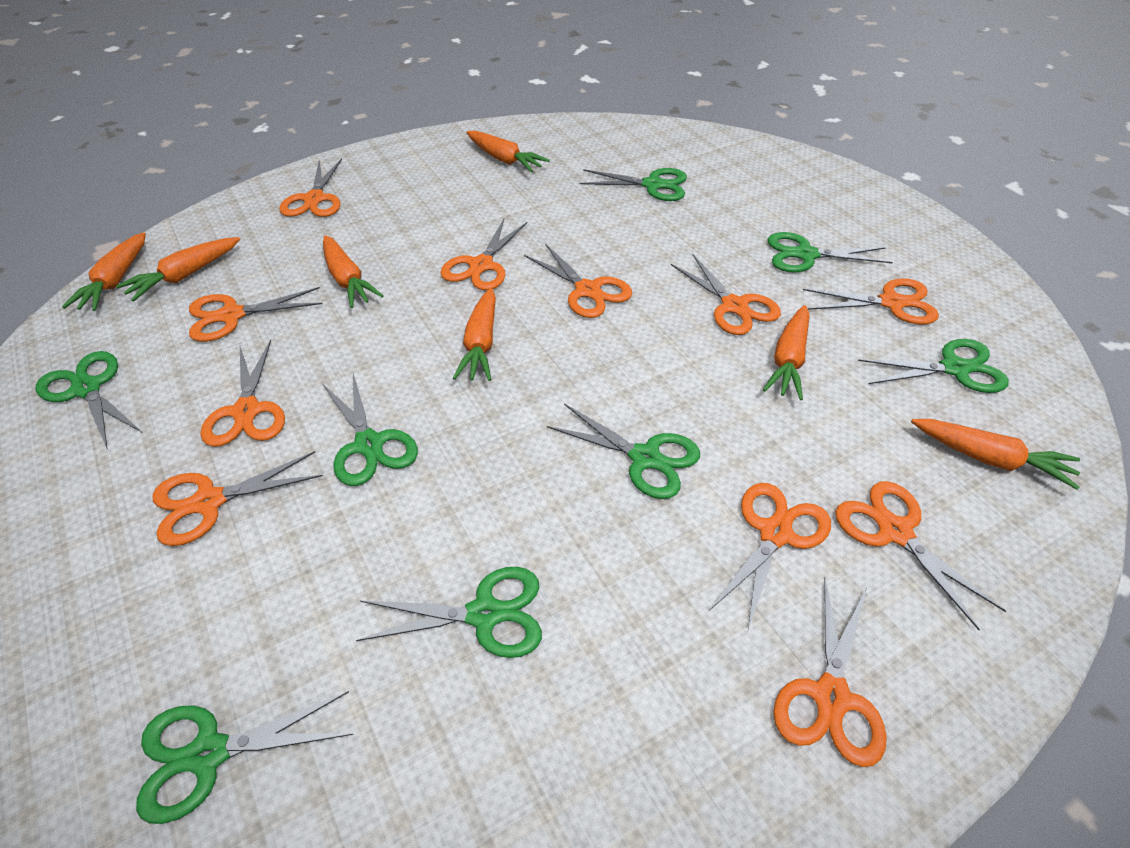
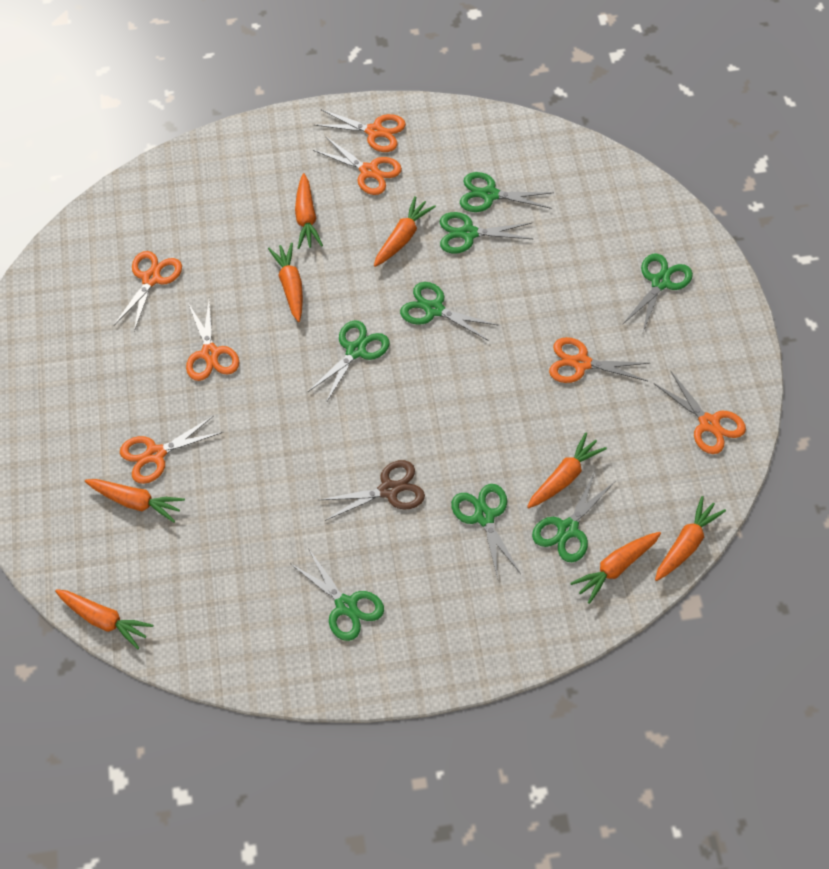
brown scissors: 0 -> 1
orange carrot: 7 -> 8
orange scissors: 11 -> 7

